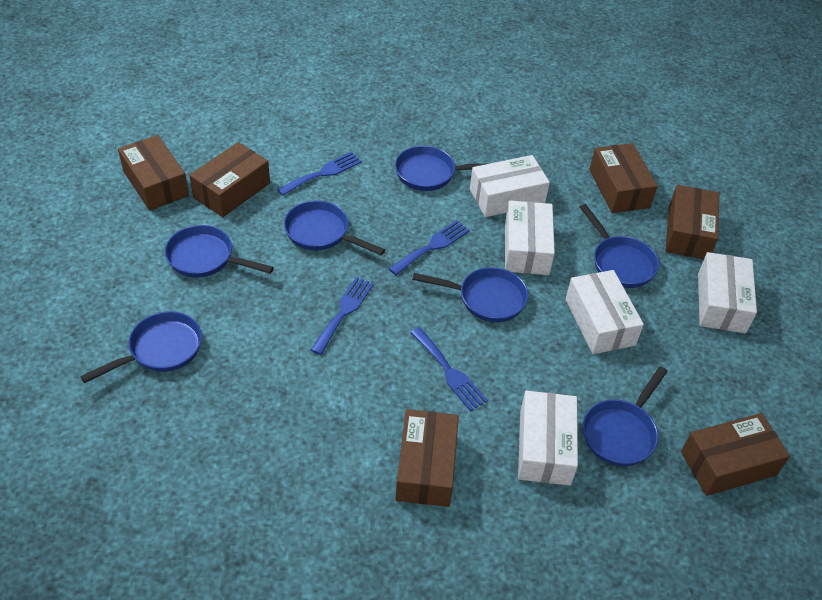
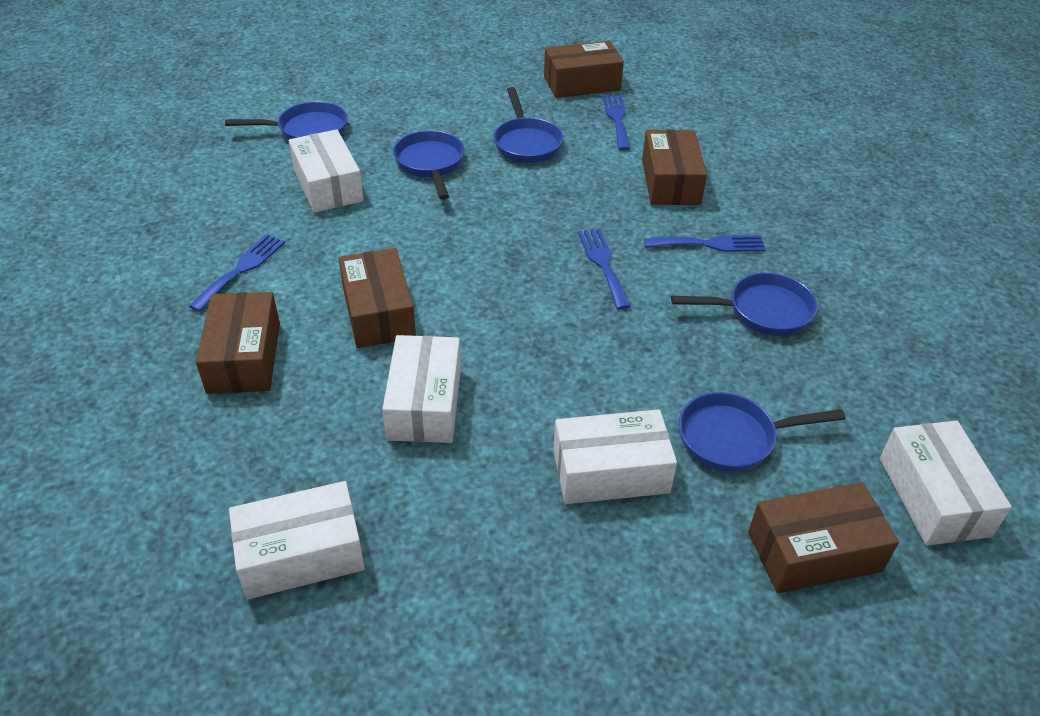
blue pan: 7 -> 5
brown box: 6 -> 5

